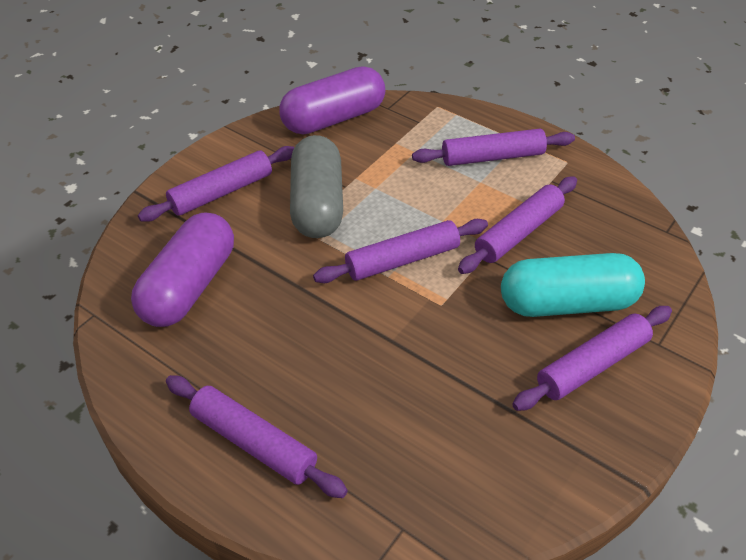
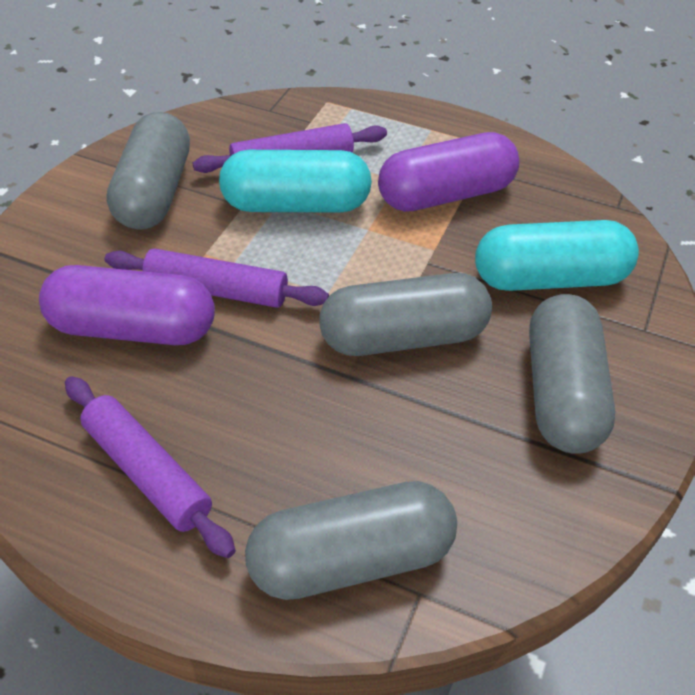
grey capsule: 1 -> 4
purple rolling pin: 6 -> 3
turquoise capsule: 1 -> 2

